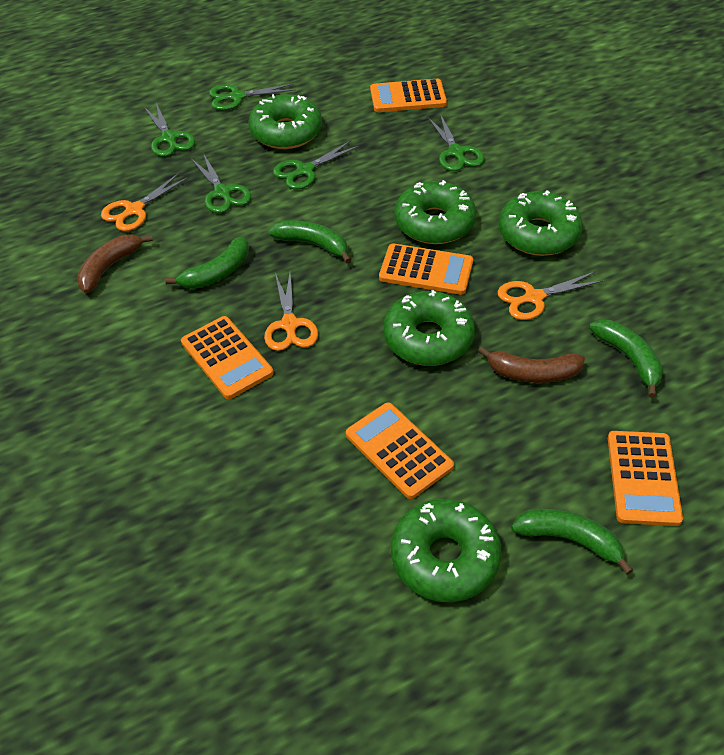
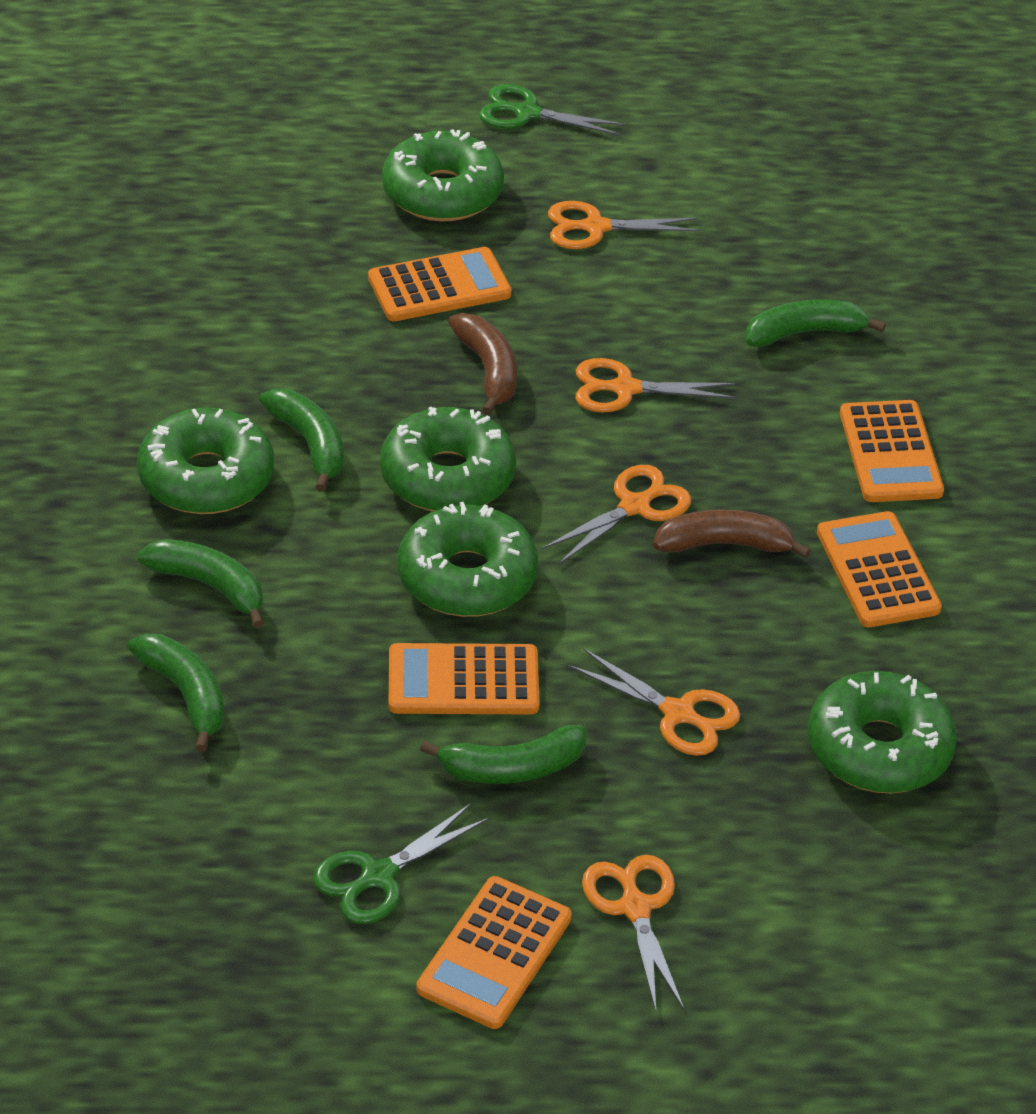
green banana: 4 -> 5
green scissors: 5 -> 2
orange scissors: 3 -> 5

